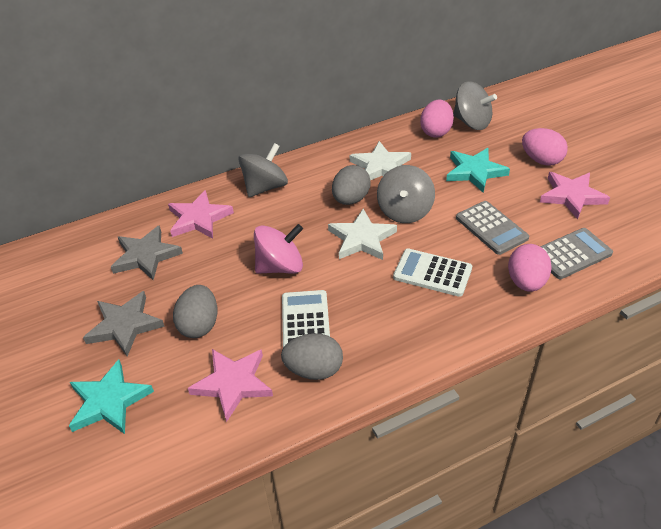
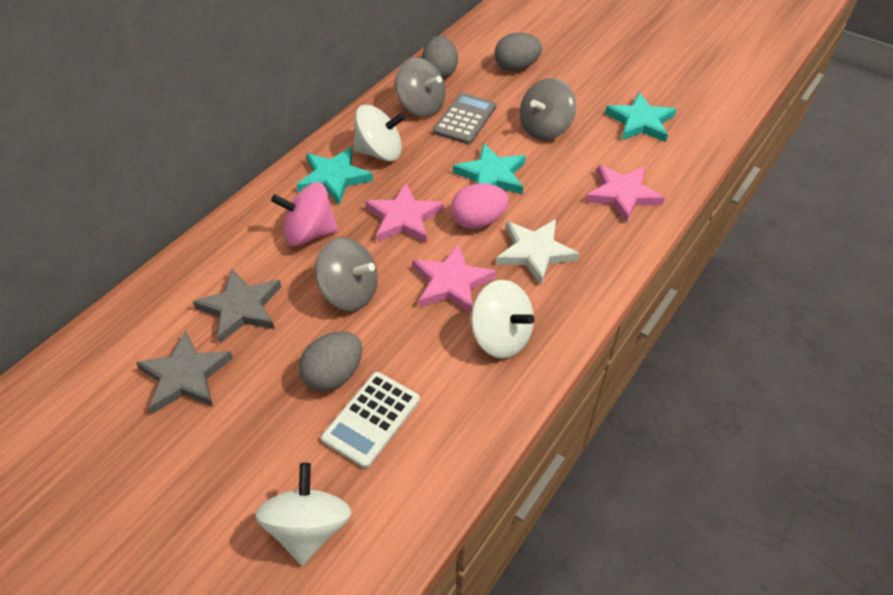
grey calculator: 2 -> 1
pink egg: 3 -> 1
turquoise star: 2 -> 3
white calculator: 2 -> 1
white spinning top: 0 -> 3
white star: 2 -> 1

